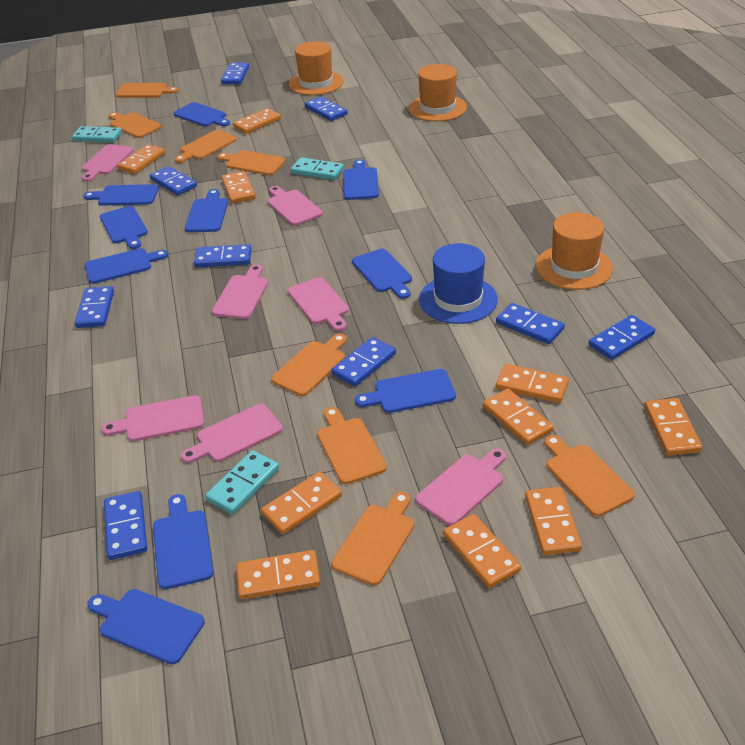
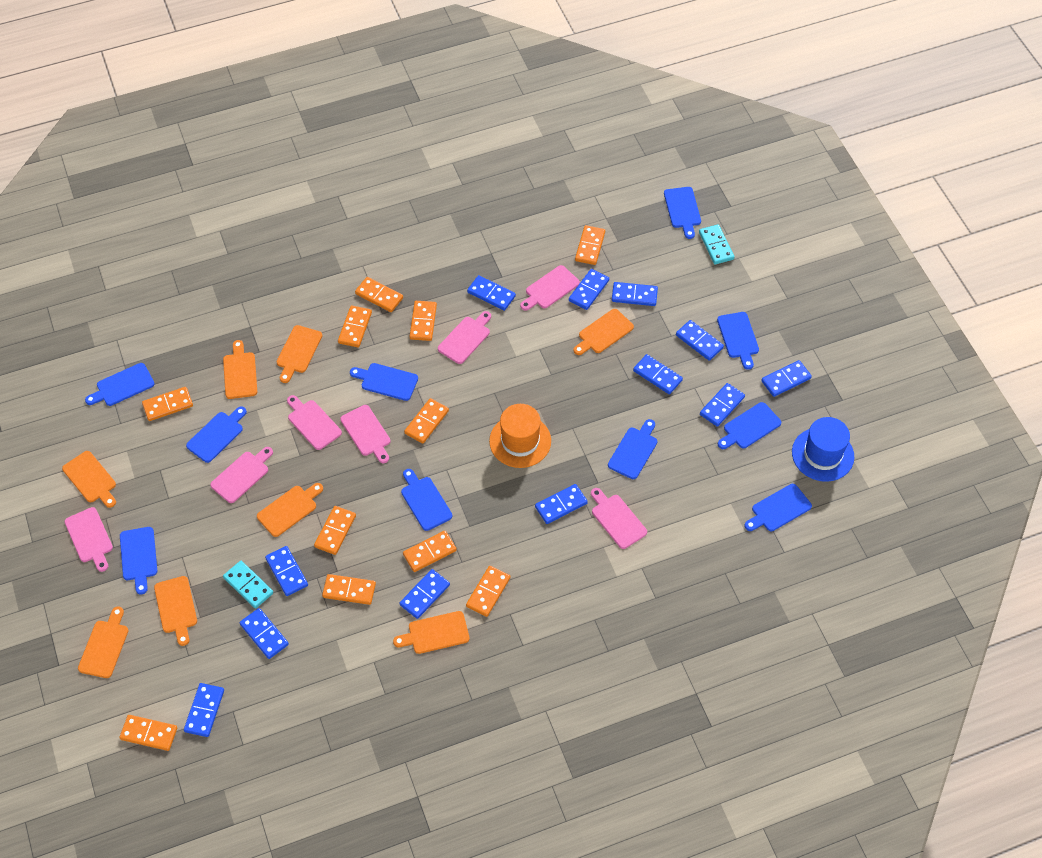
blue domino: 9 -> 12
orange domino: 10 -> 11
orange hat: 3 -> 1
turquoise domino: 3 -> 2

